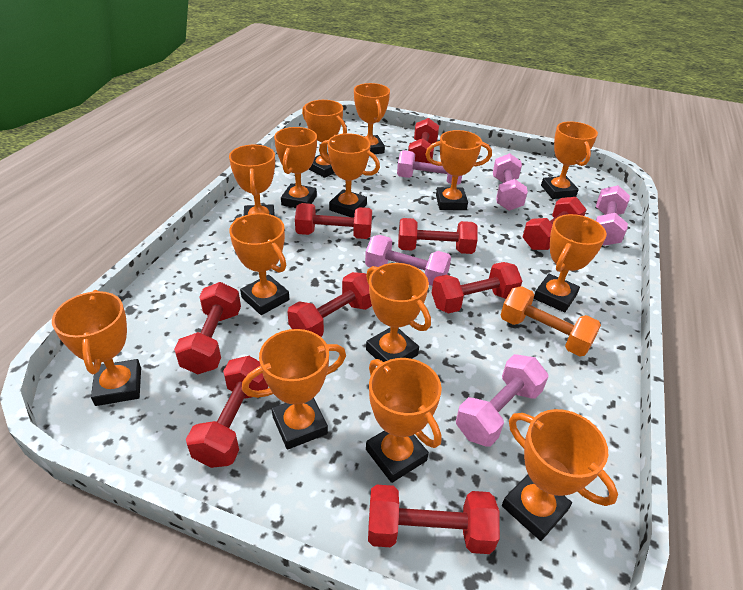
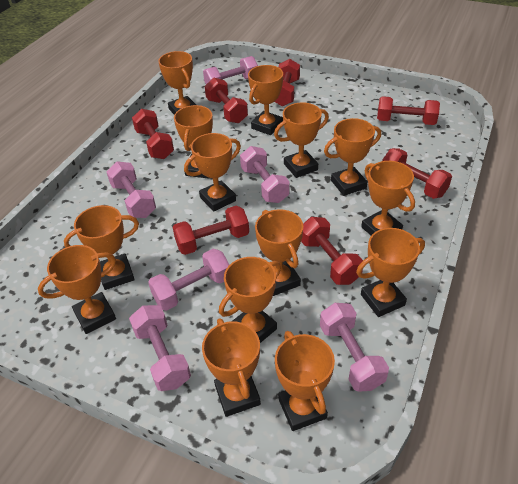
orange dumbbell: 1 -> 0
pink dumbbell: 5 -> 6
red dumbbell: 9 -> 7

